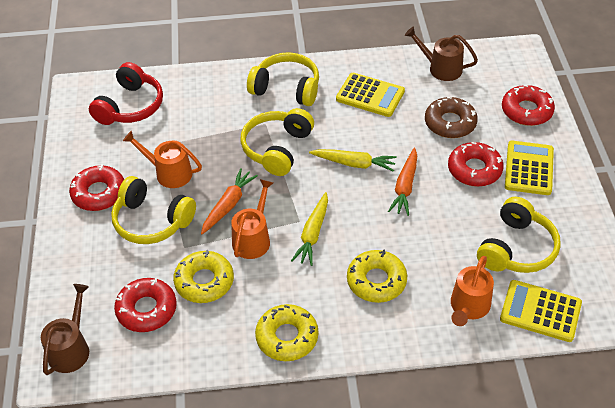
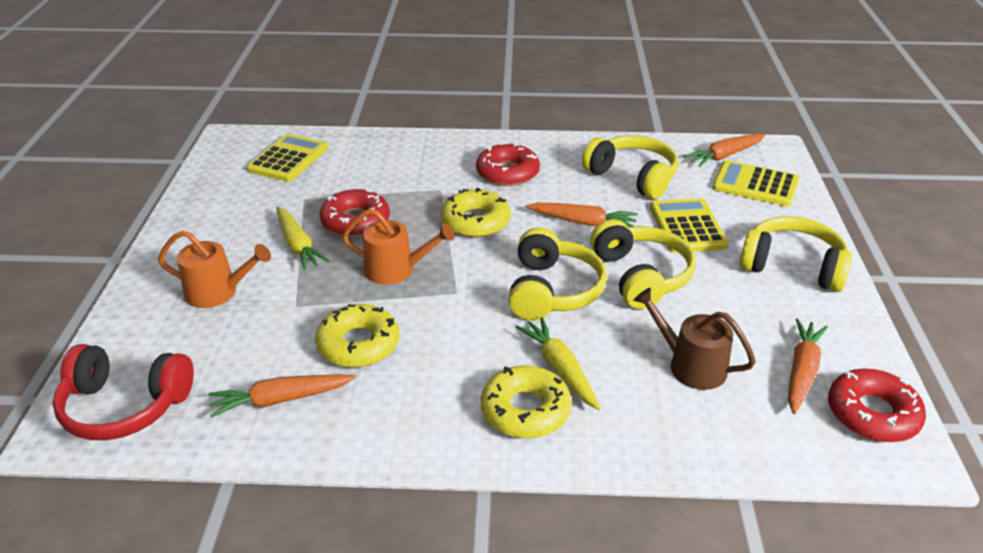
brown donut: 1 -> 0
brown watering can: 2 -> 1
orange carrot: 2 -> 4
orange watering can: 3 -> 2
red donut: 4 -> 3

